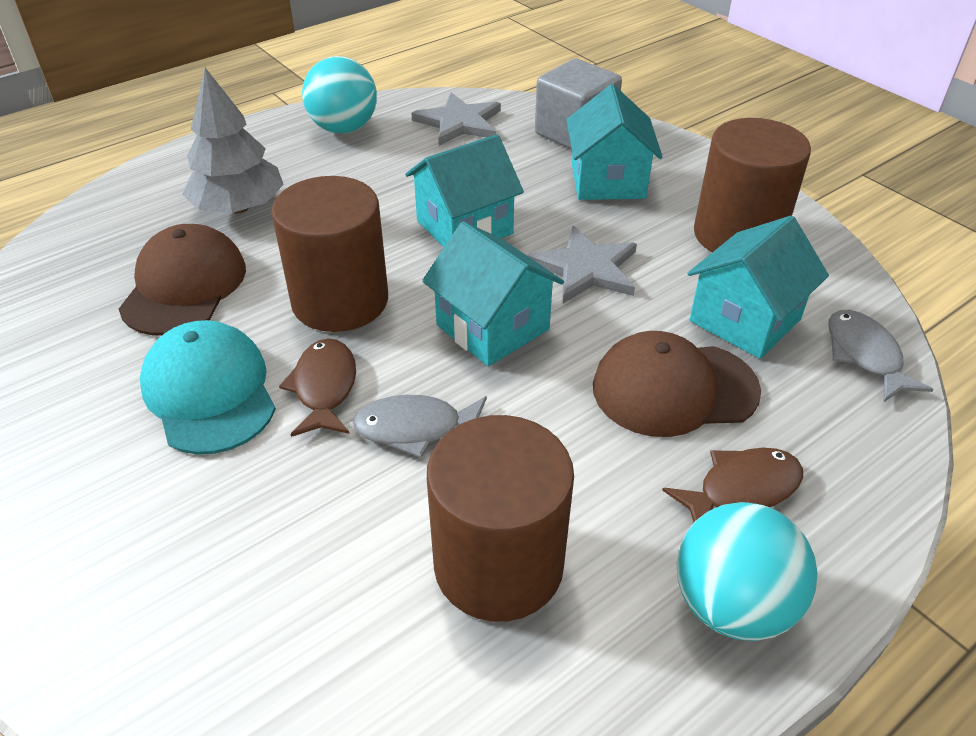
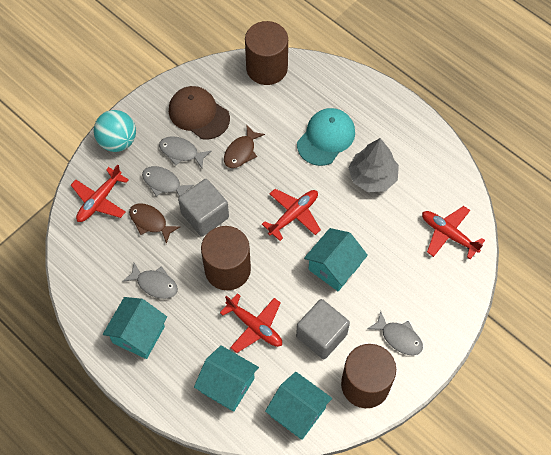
brown cap: 2 -> 1
grey cube: 1 -> 2
grey fish: 2 -> 4
grey star: 2 -> 0
red plane: 0 -> 4
turquoise ball: 2 -> 1

